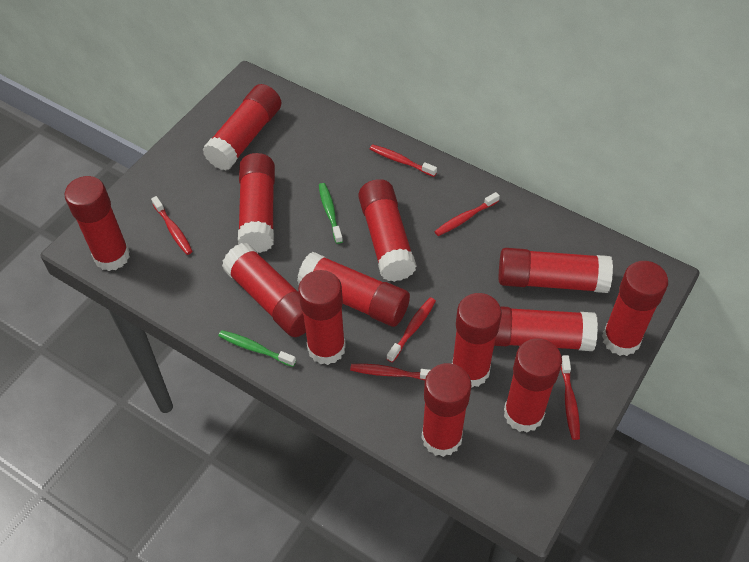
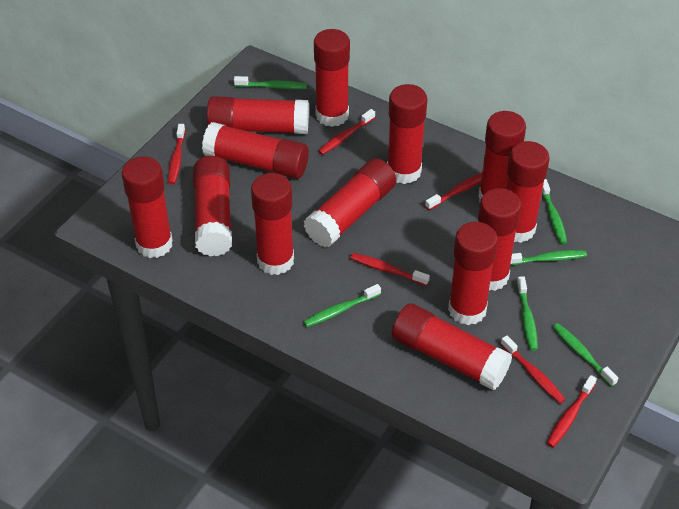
green toothbrush: 2 -> 6

